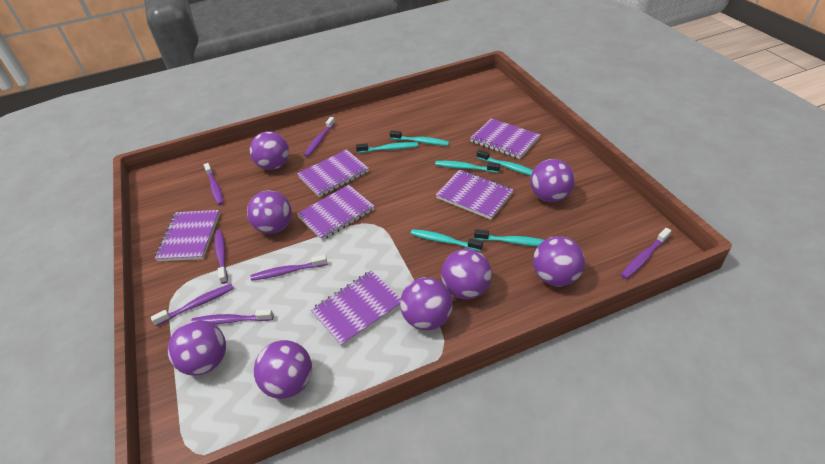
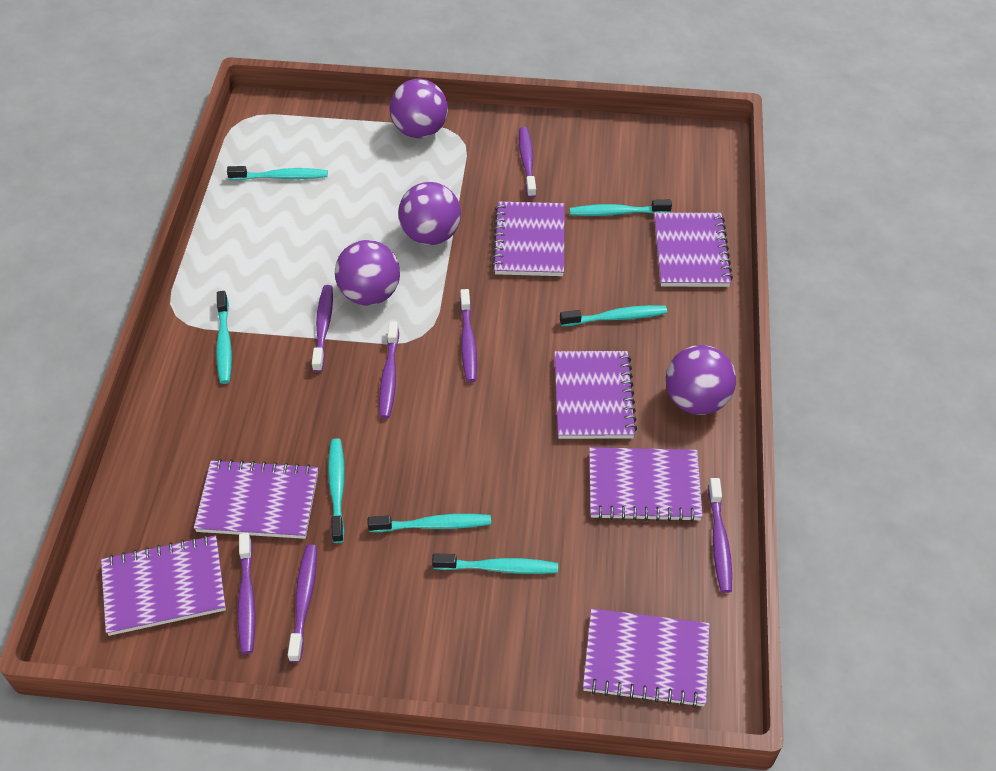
purple ball: 8 -> 4
purple notebook: 6 -> 7
turquoise toothbrush: 6 -> 7

